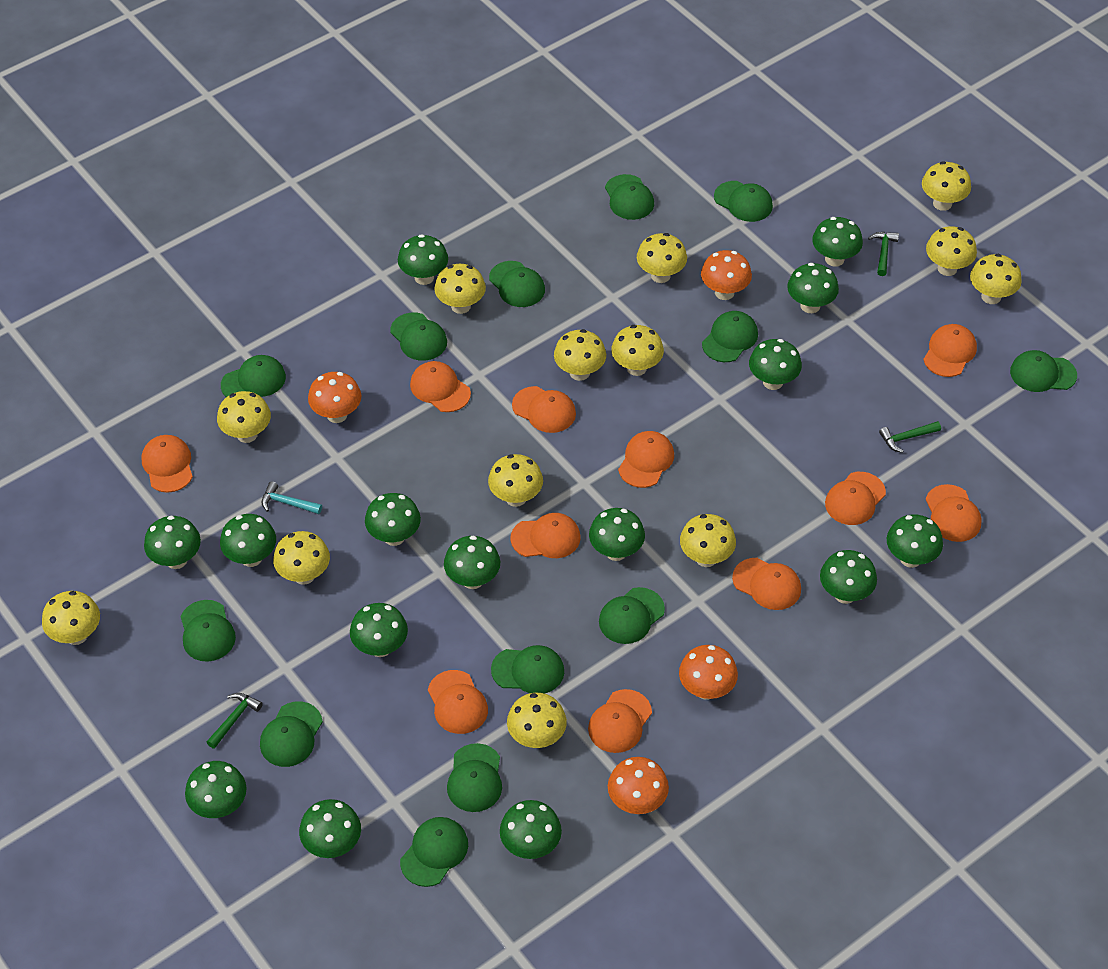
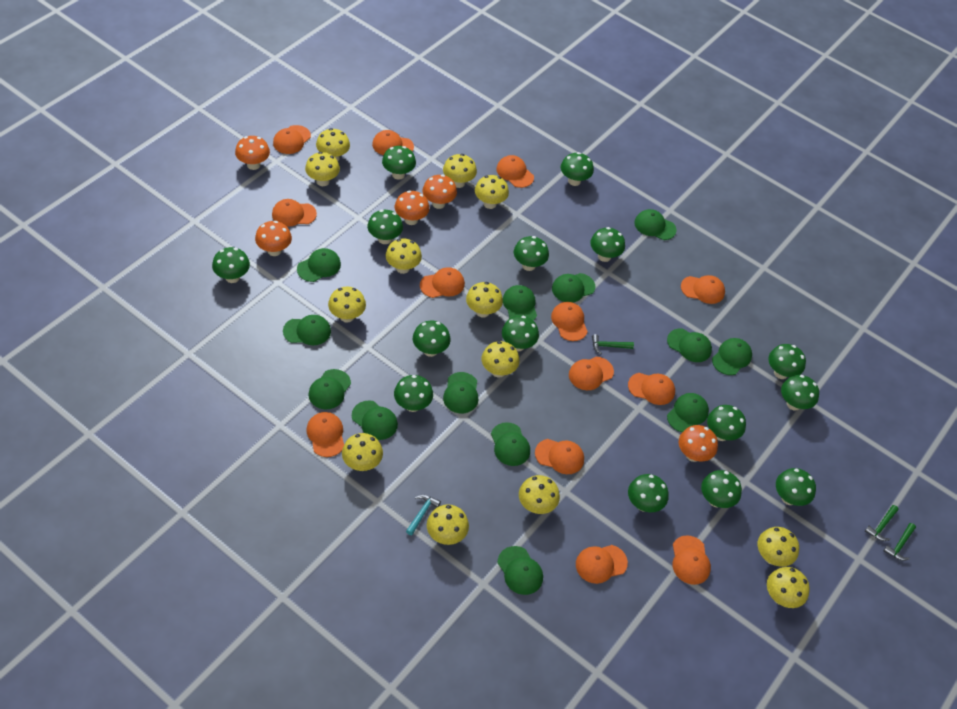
orange cap: 11 -> 13
orange mushroom: 4 -> 5

